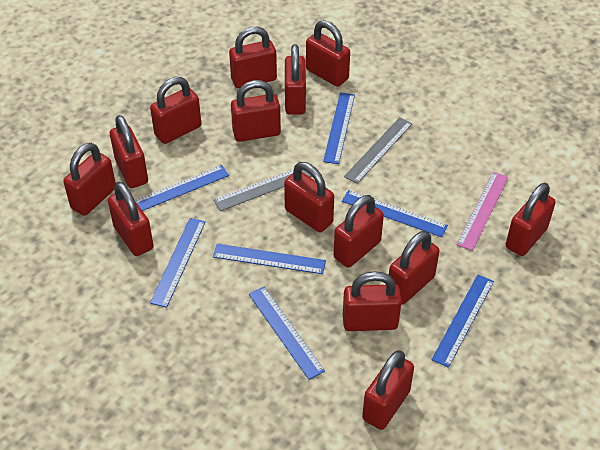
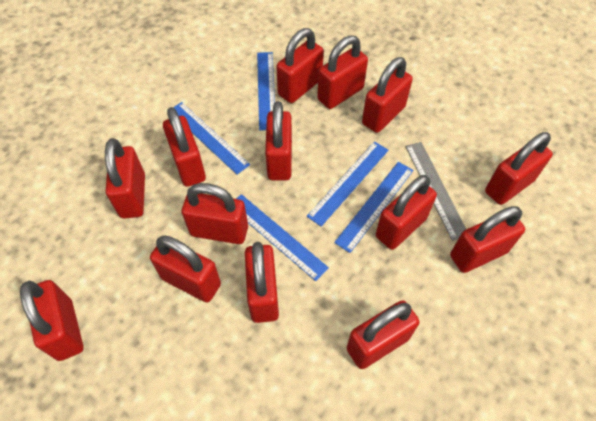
blue ruler: 7 -> 5
grey ruler: 2 -> 1
pink ruler: 1 -> 0

